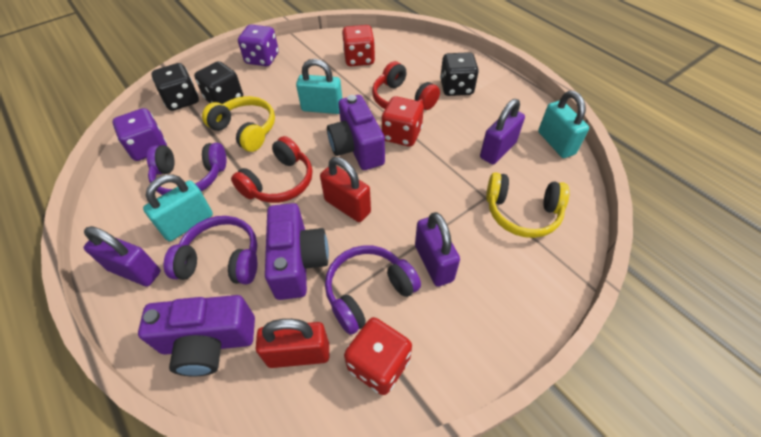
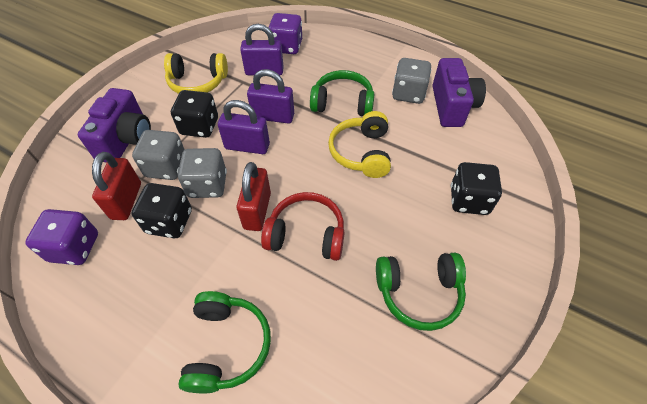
green headphones: 0 -> 3
grey dice: 0 -> 3
purple camera: 3 -> 2
purple headphones: 3 -> 0
red dice: 3 -> 0
red headphones: 2 -> 1
turquoise padlock: 3 -> 0

